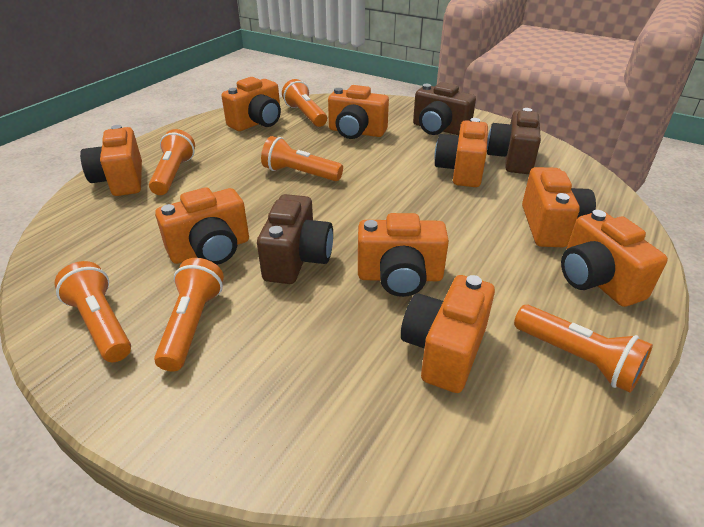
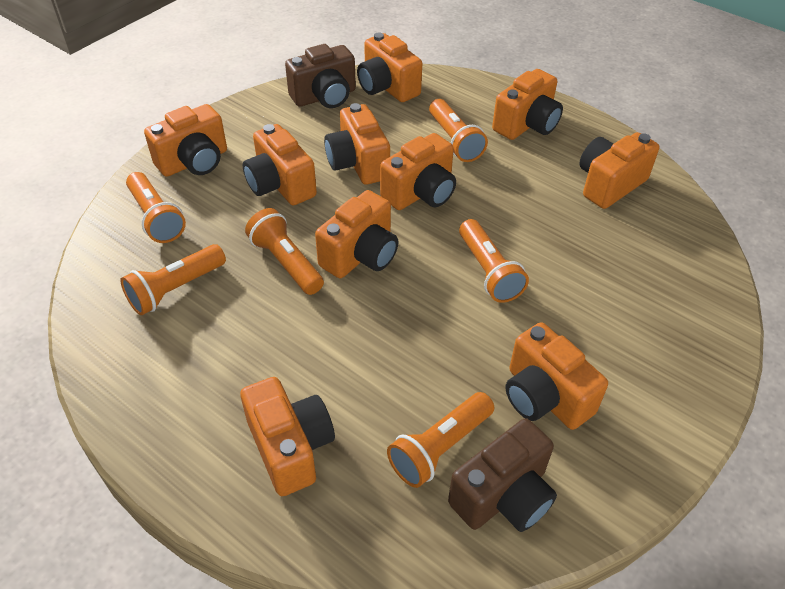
brown camera: 3 -> 2
orange camera: 9 -> 10

